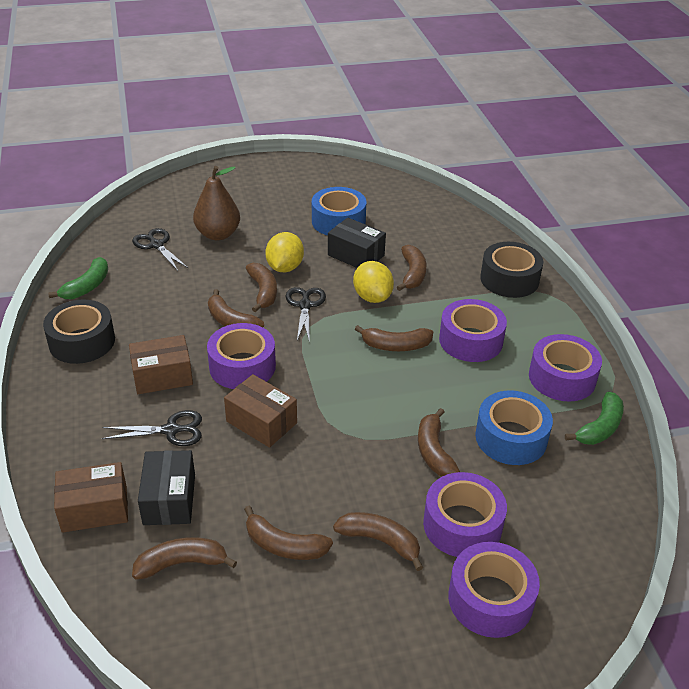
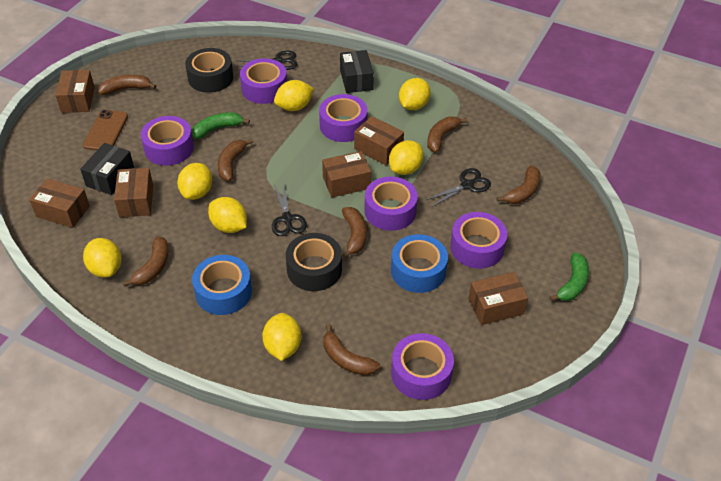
brown banana: 8 -> 7
brown box: 3 -> 6
brown pear: 1 -> 0
brown phone: 0 -> 1
purple tape: 5 -> 6
yellow lemon: 2 -> 7

